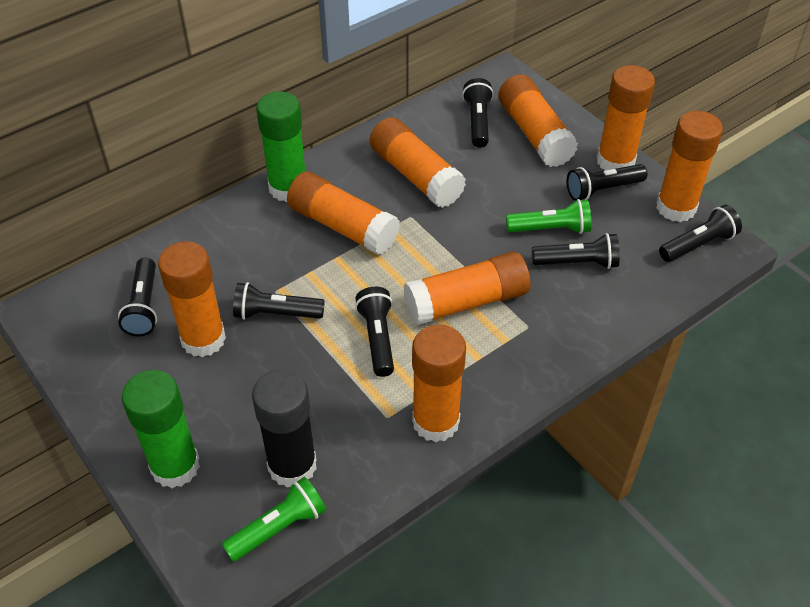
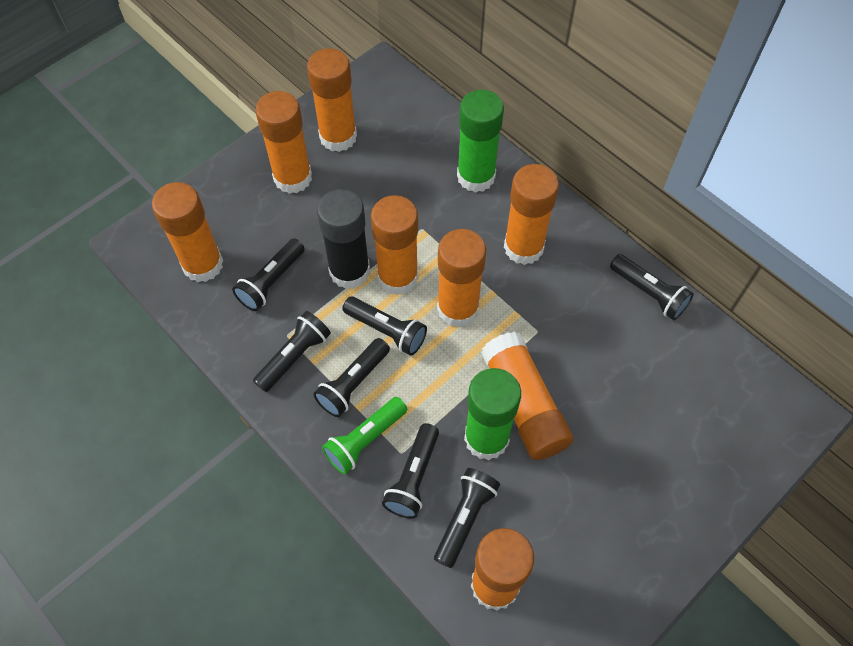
green flashlight: 2 -> 1

